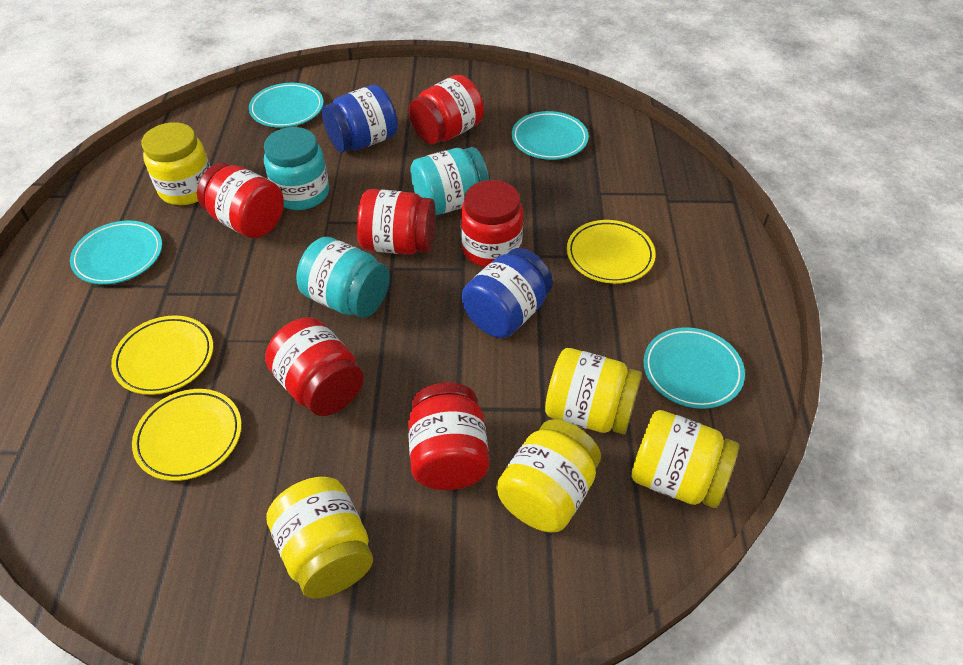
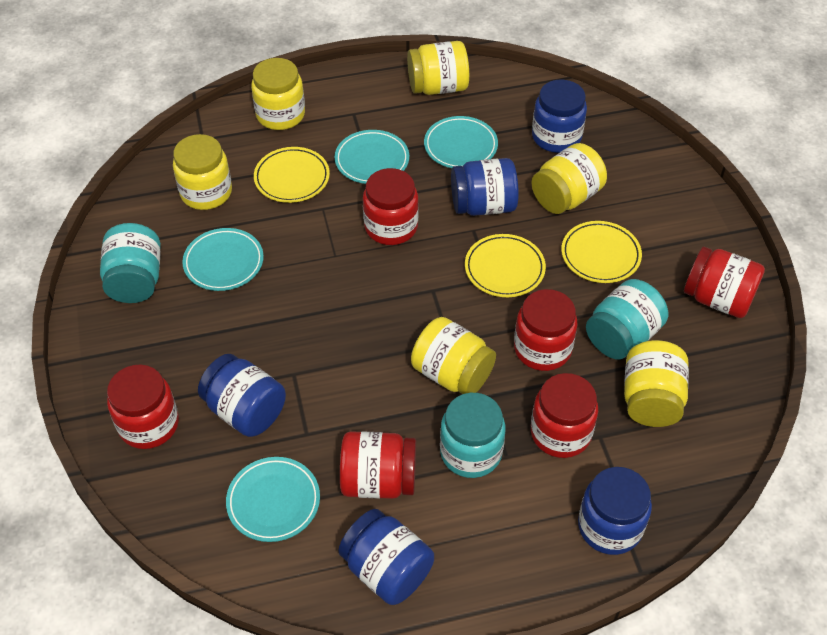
blue jar: 2 -> 5
yellow jar: 5 -> 6

